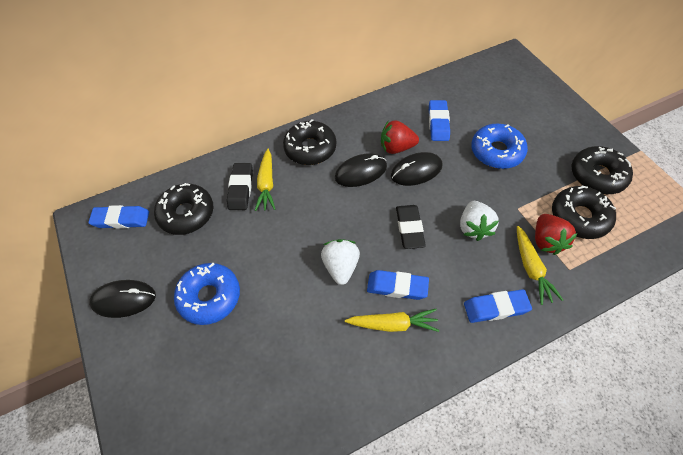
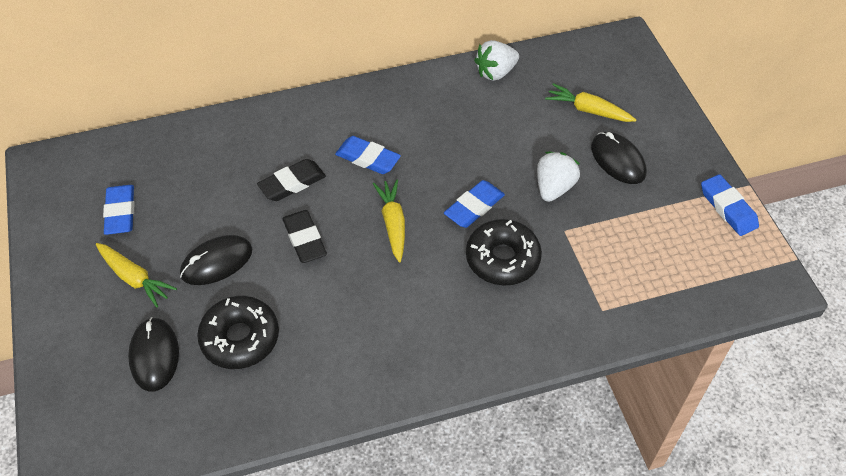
black donut: 4 -> 2
blue donut: 2 -> 0
red strawberry: 2 -> 0

